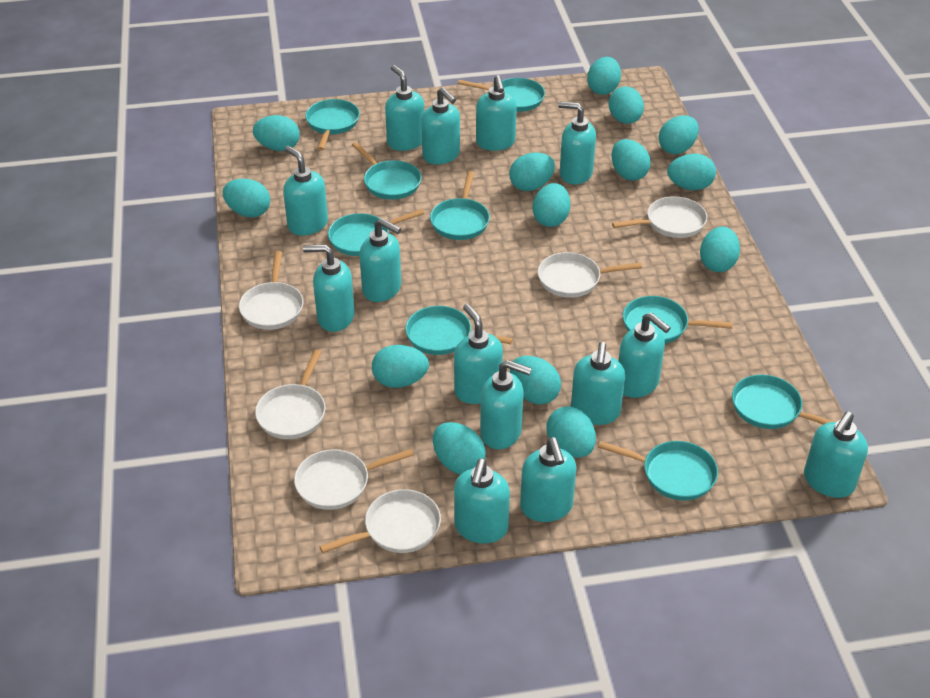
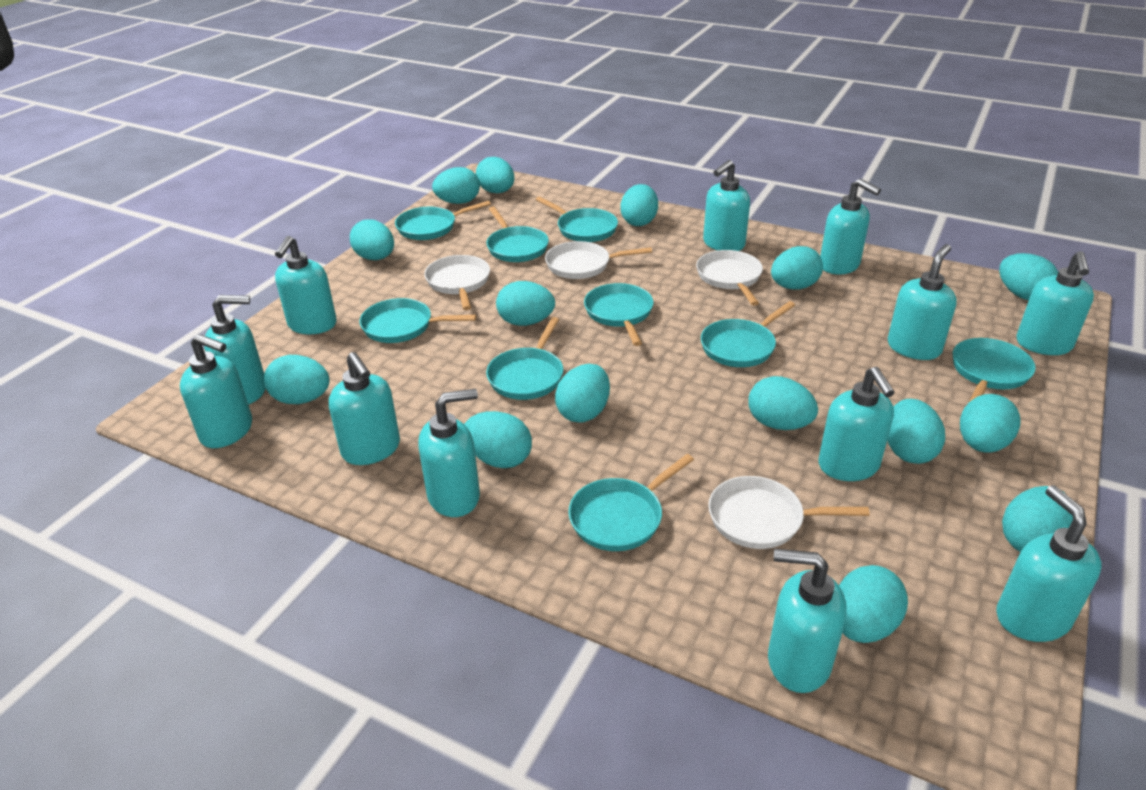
turquoise egg: 14 -> 15
turquoise soap dispenser: 14 -> 12
white pan: 6 -> 4

